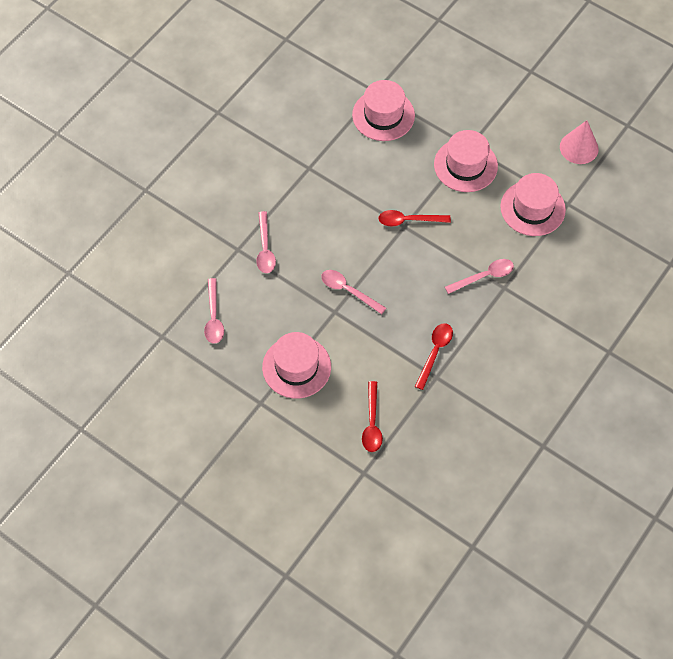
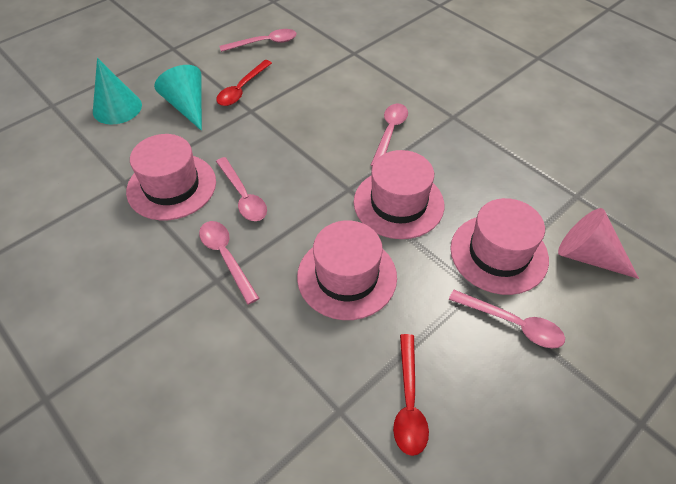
pink spoon: 4 -> 5
red spoon: 3 -> 2
turquoise cone: 0 -> 2

